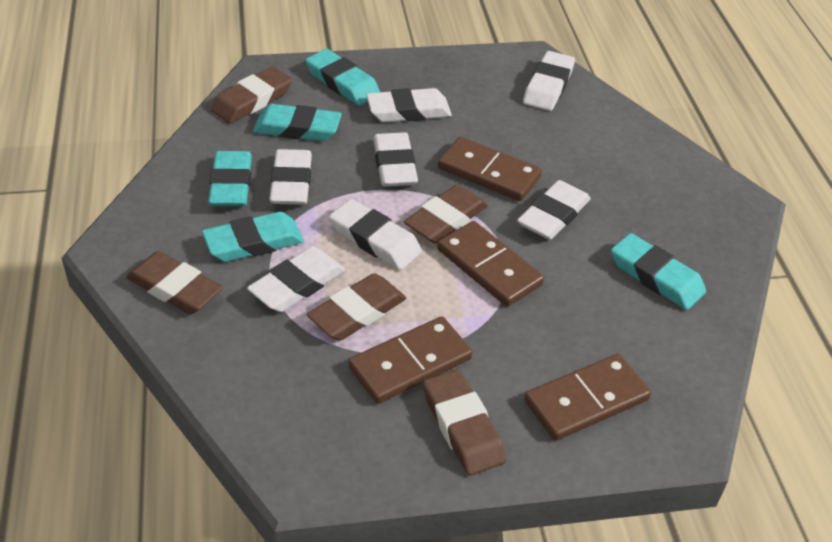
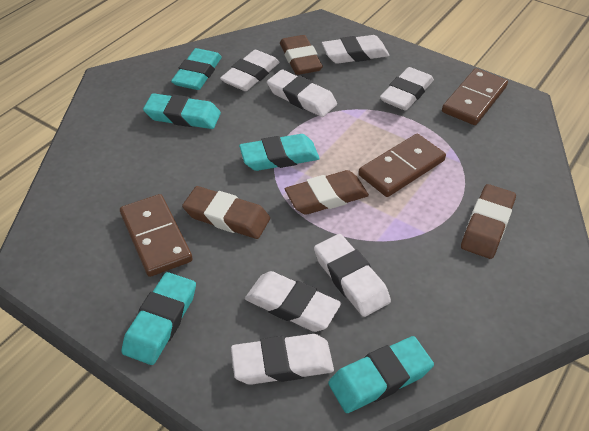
brown domino: 4 -> 3
brown eraser: 5 -> 4

